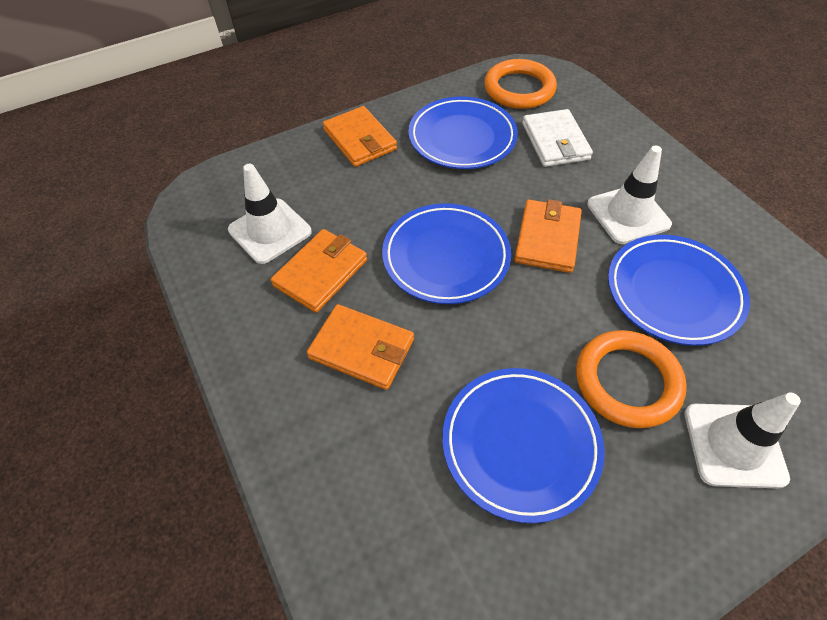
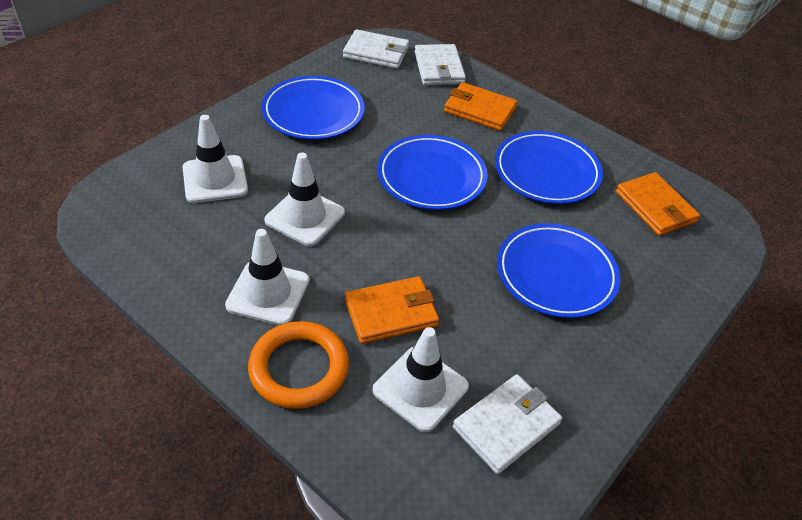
orange ring: 2 -> 1
orange wallet: 4 -> 3
white traffic cone: 3 -> 4
white wallet: 1 -> 3

